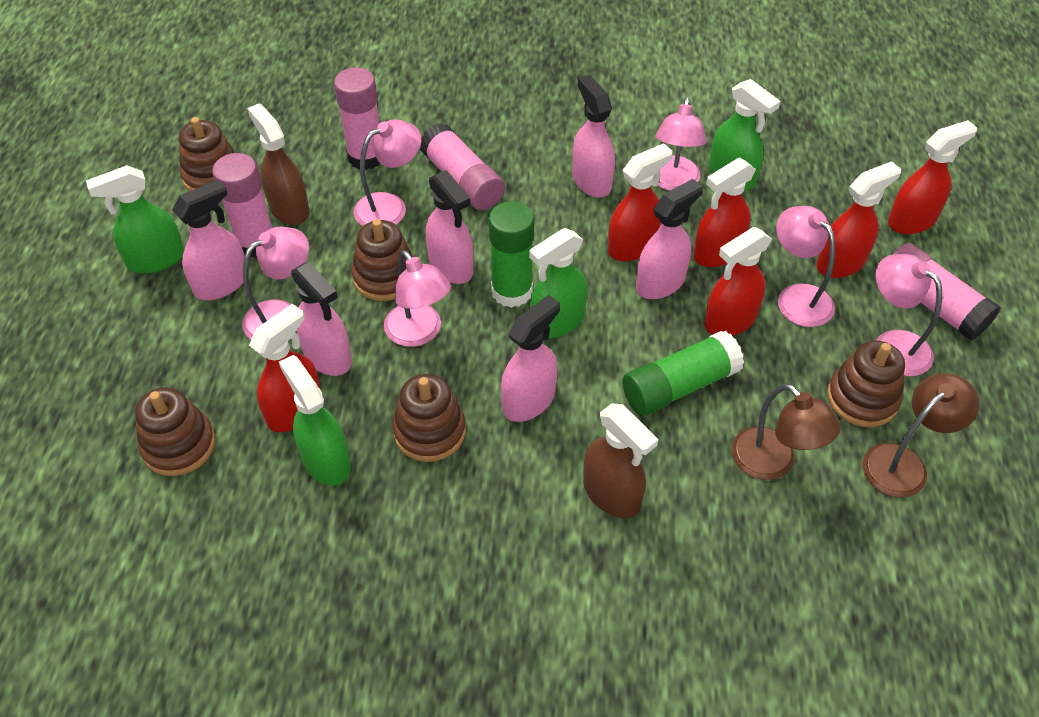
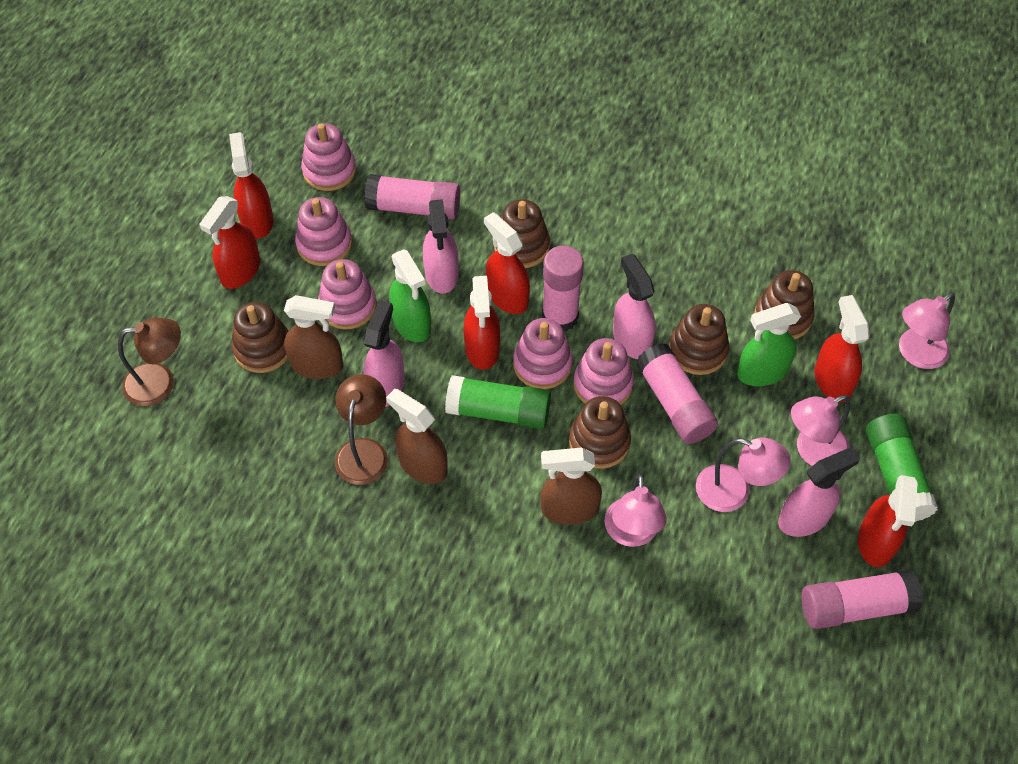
brown spray bottle: 2 -> 3
green spray bottle: 4 -> 2
pink lamp: 6 -> 4
pink spray bottle: 6 -> 4
pink stacking toy: 0 -> 5

